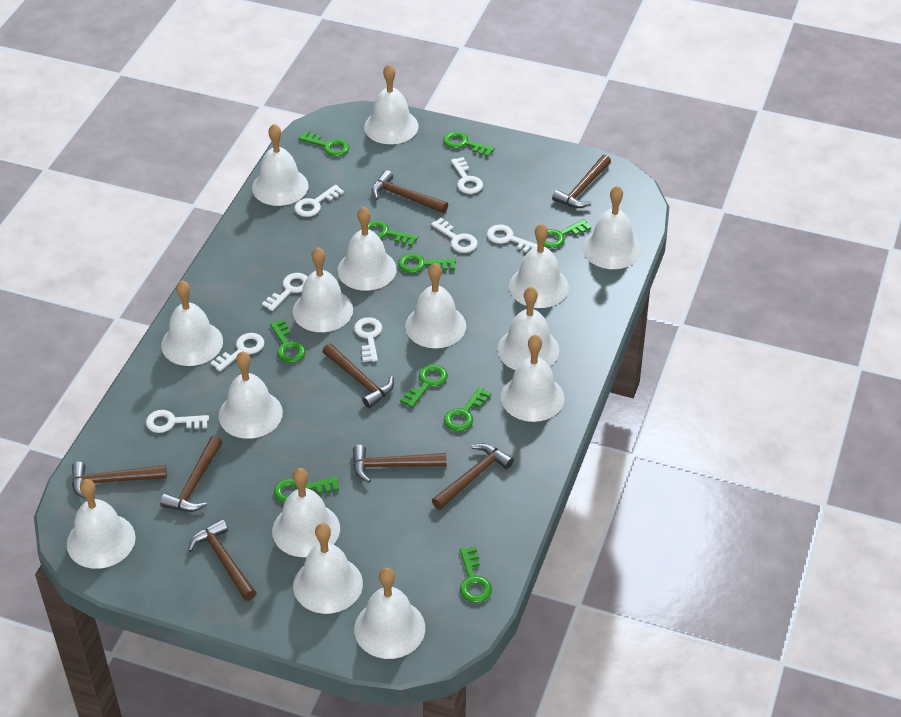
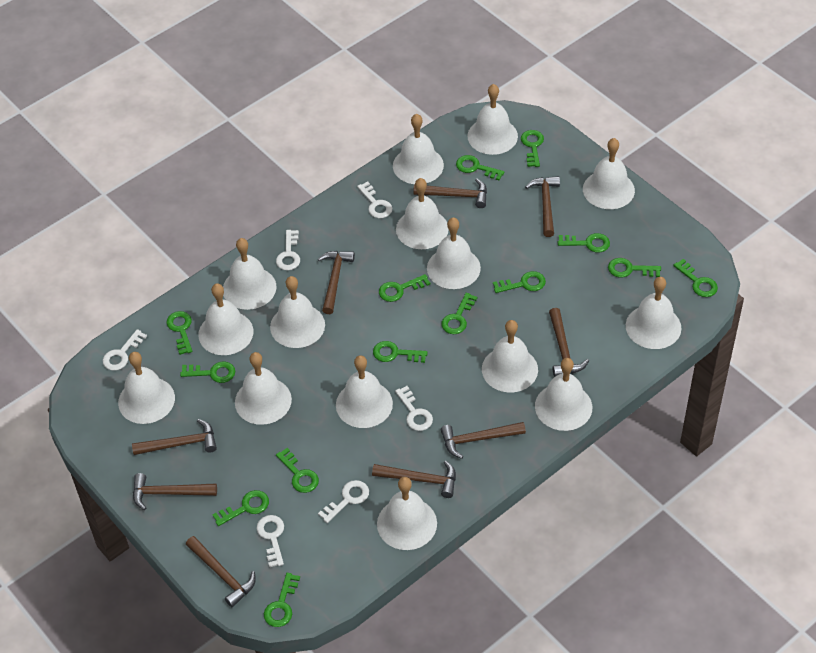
brown hammer: 8 -> 9
green key: 10 -> 14
white key: 8 -> 6

